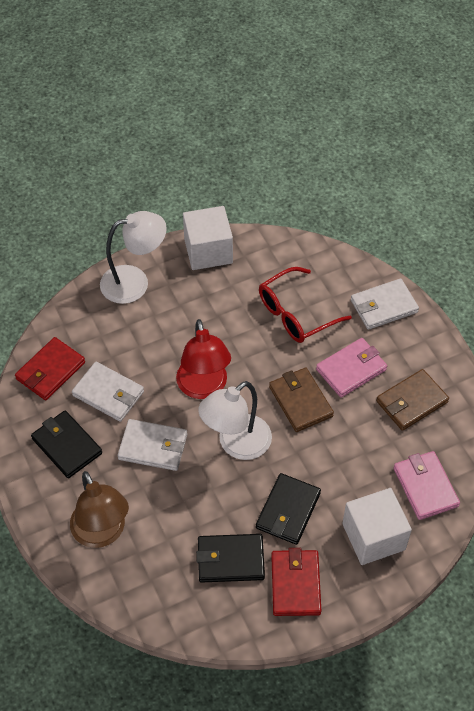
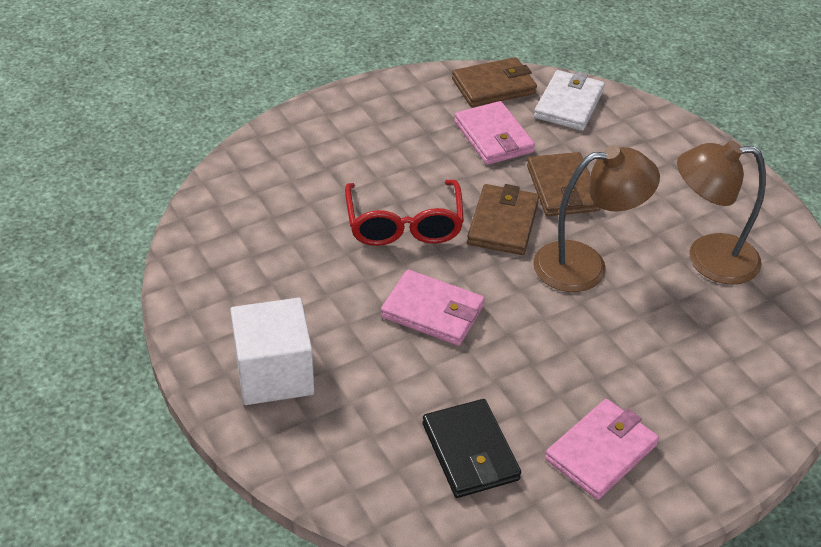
black wallet: 3 -> 1
brown lamp: 1 -> 2
brown wallet: 2 -> 3
pink wallet: 2 -> 3
red lamp: 1 -> 0
red wallet: 2 -> 0
white cube: 2 -> 1
white lamp: 2 -> 0
white wallet: 3 -> 1

